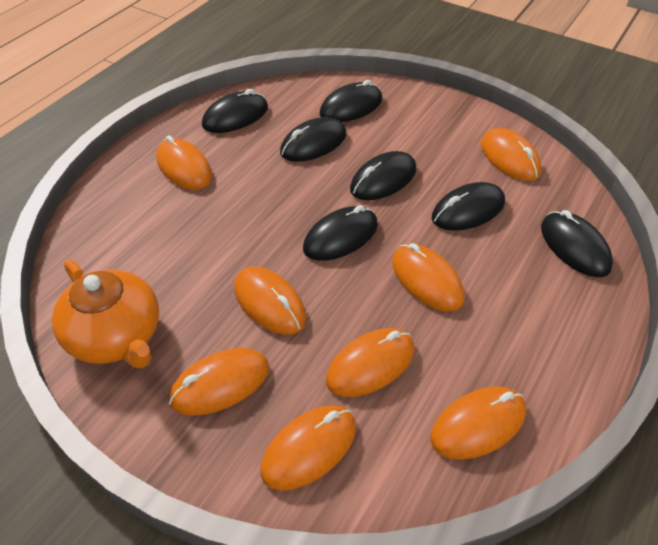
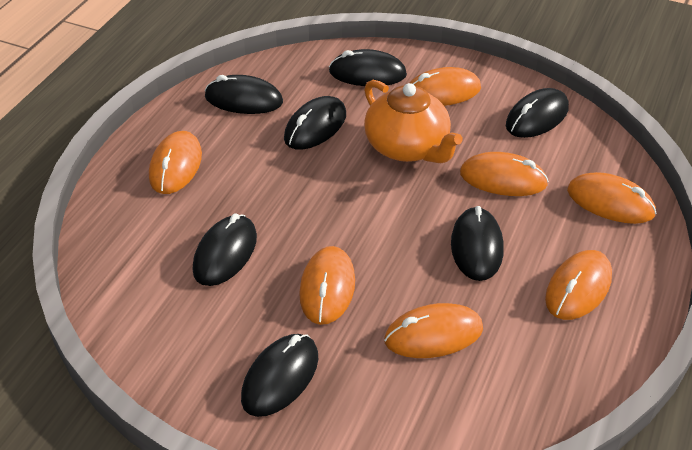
orange mouse: 8 -> 7

